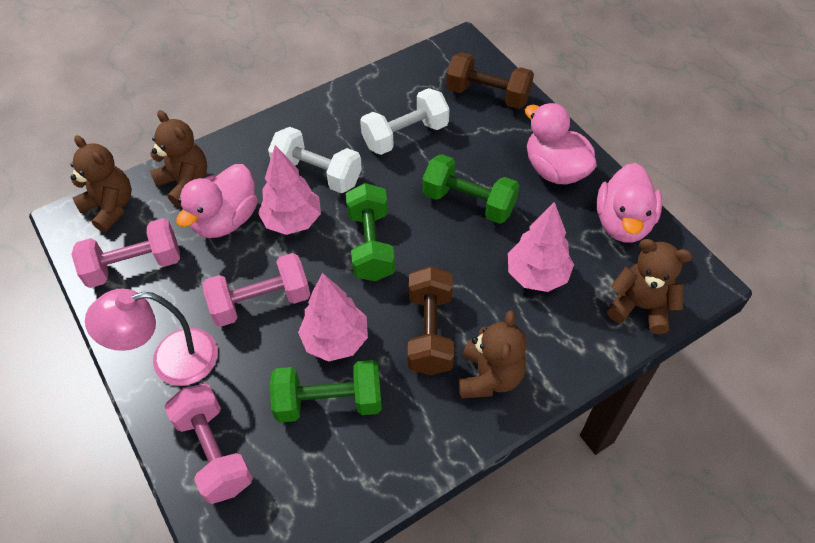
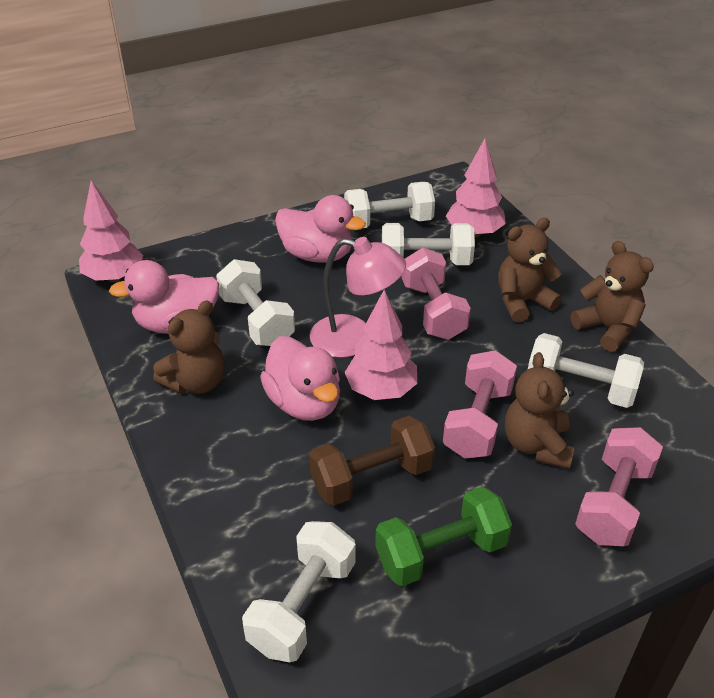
brown dumbbell: 2 -> 1
green dumbbell: 3 -> 1
white dumbbell: 2 -> 5

